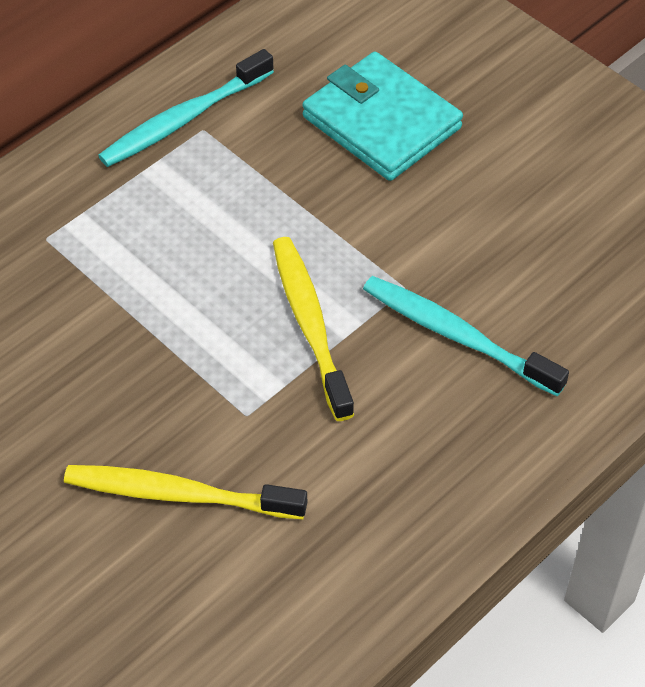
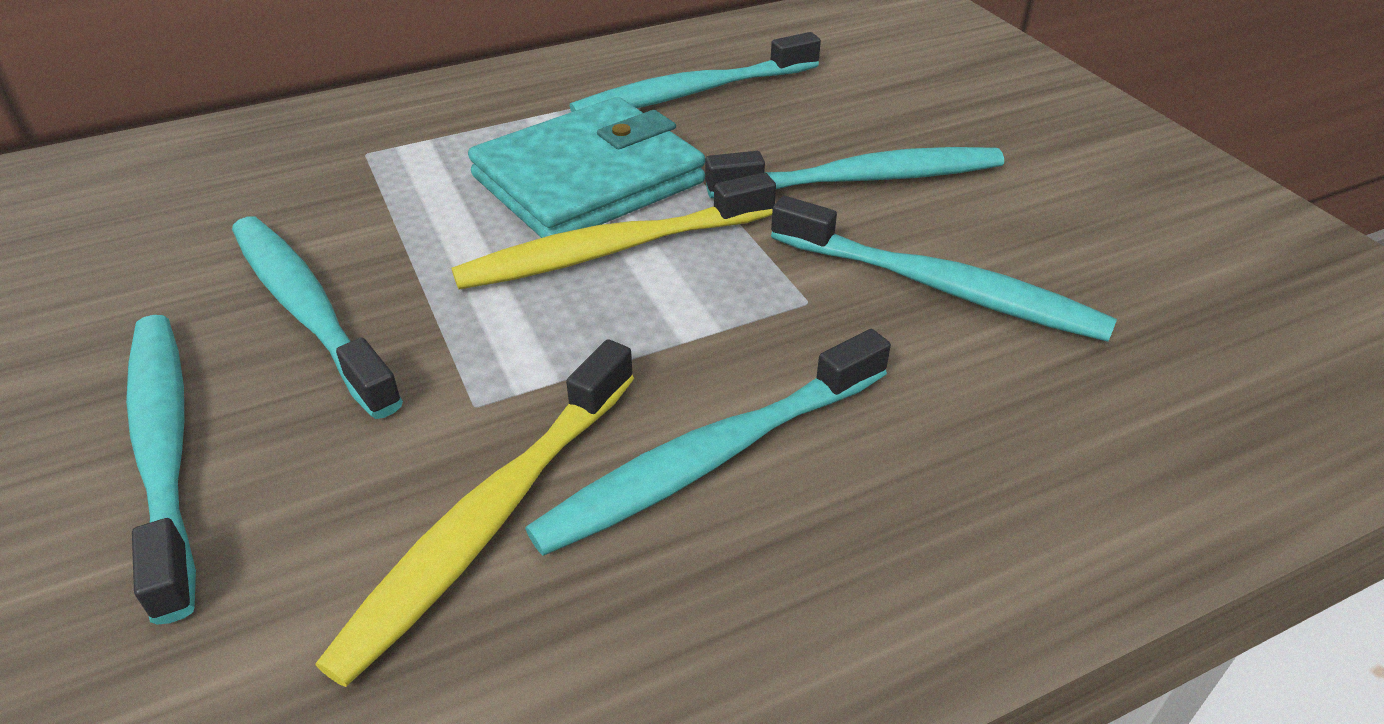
turquoise toothbrush: 2 -> 6

